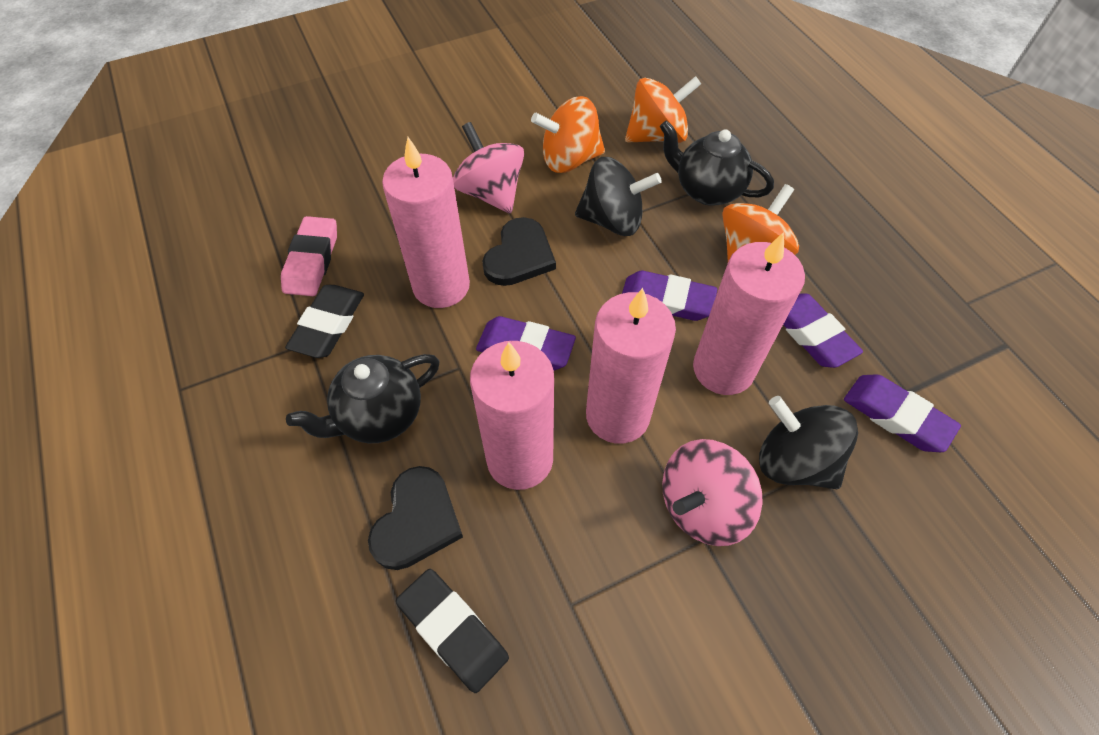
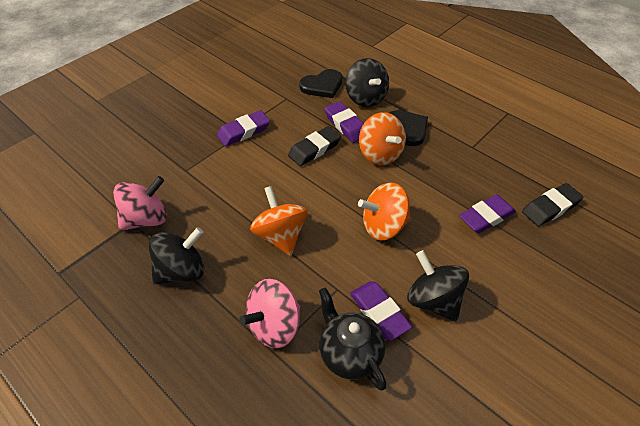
black spinning top: 2 -> 3
black teapot: 2 -> 1
pink candle: 4 -> 0
pink eraser: 1 -> 0

